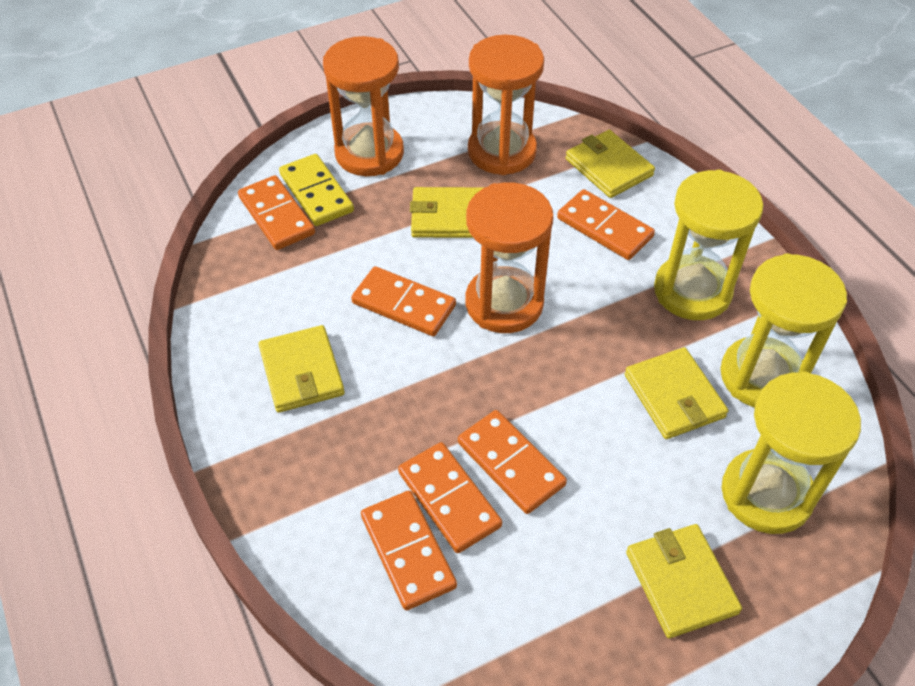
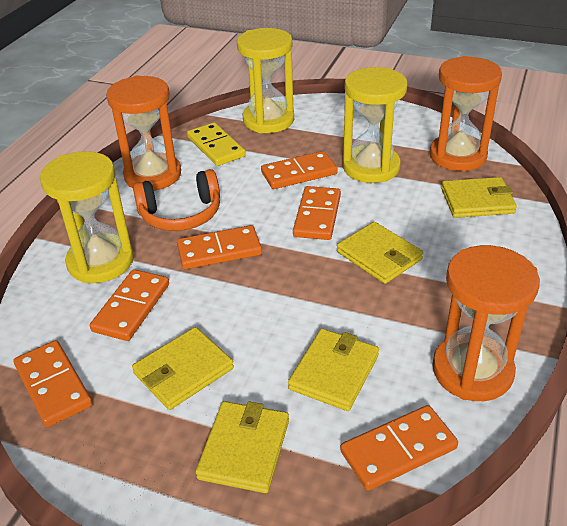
orange headphones: 0 -> 1

